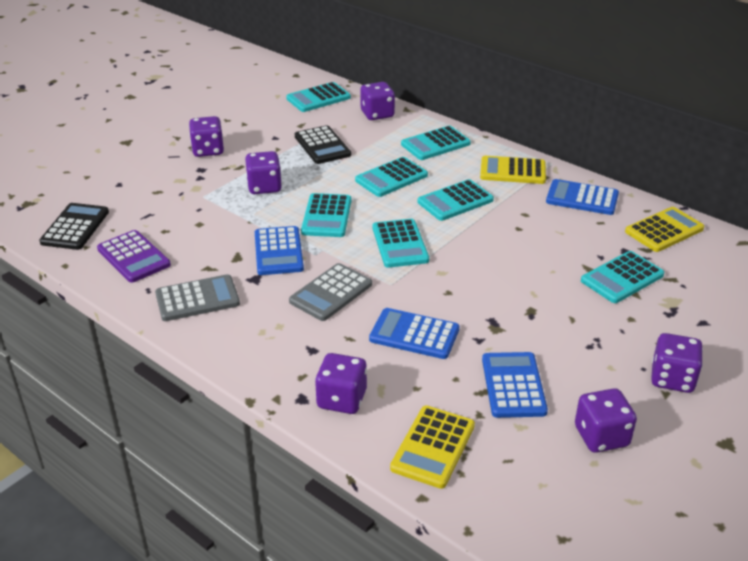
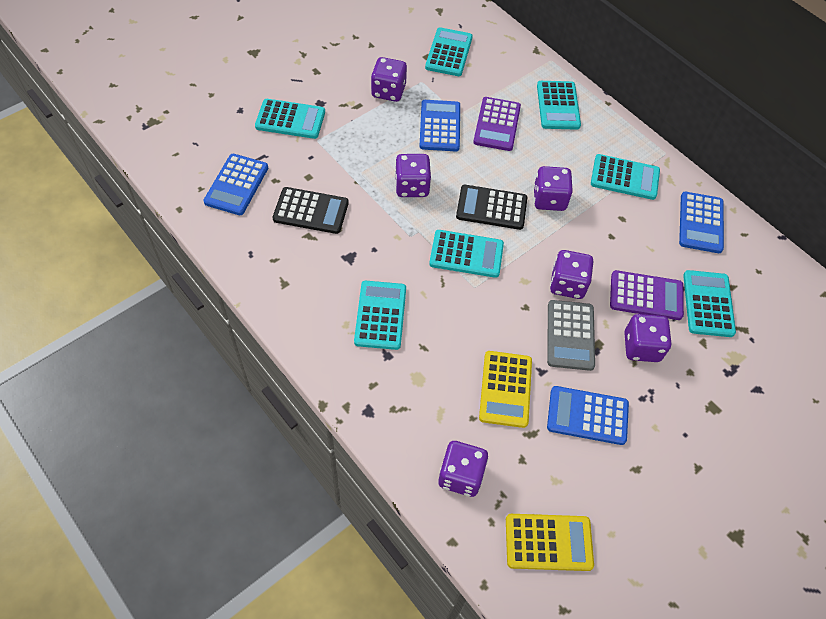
grey calculator: 2 -> 1
purple calculator: 1 -> 2
yellow calculator: 3 -> 2

